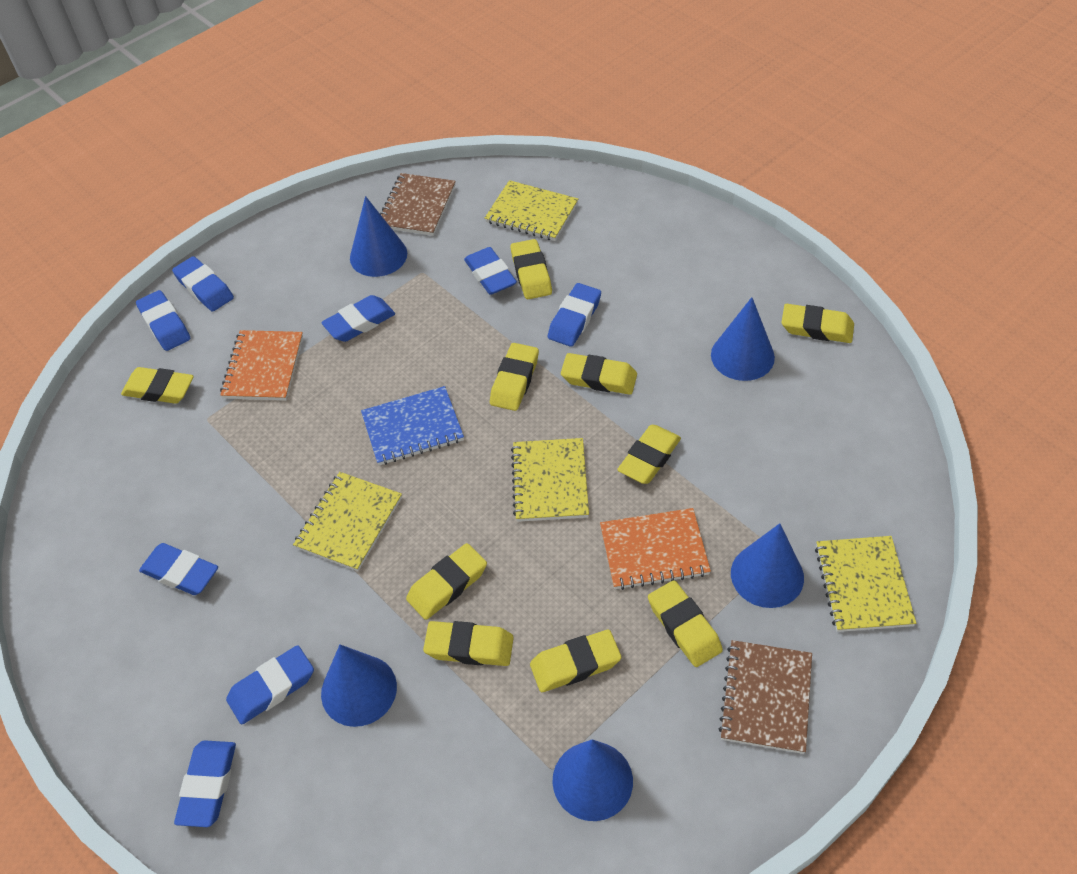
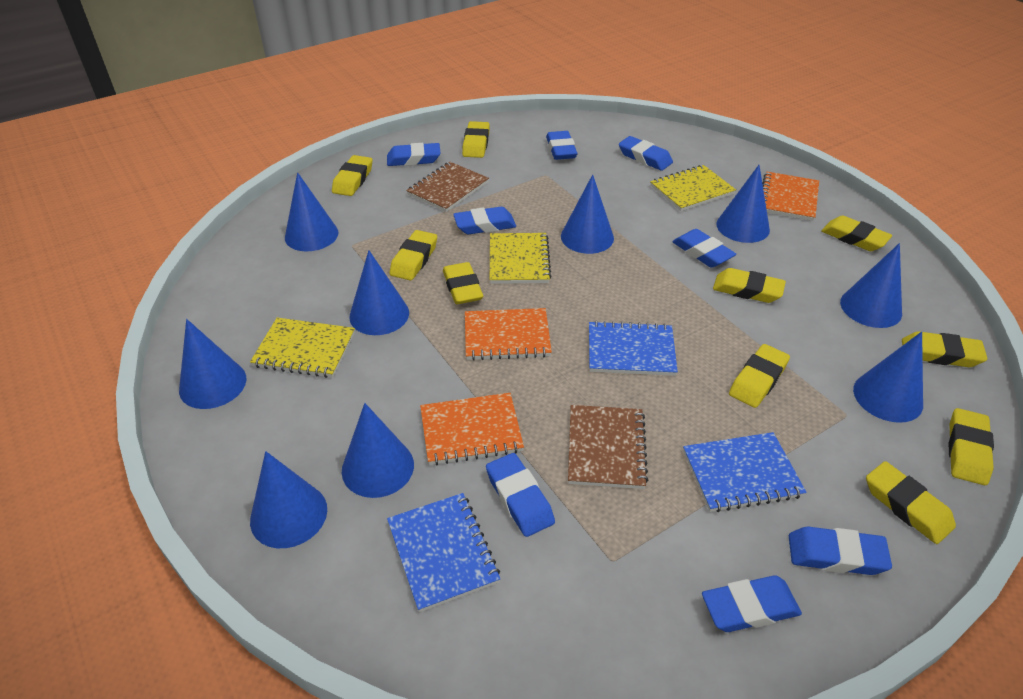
blue cone: 5 -> 9
blue notebook: 1 -> 3
orange notebook: 2 -> 3
yellow notebook: 4 -> 3

